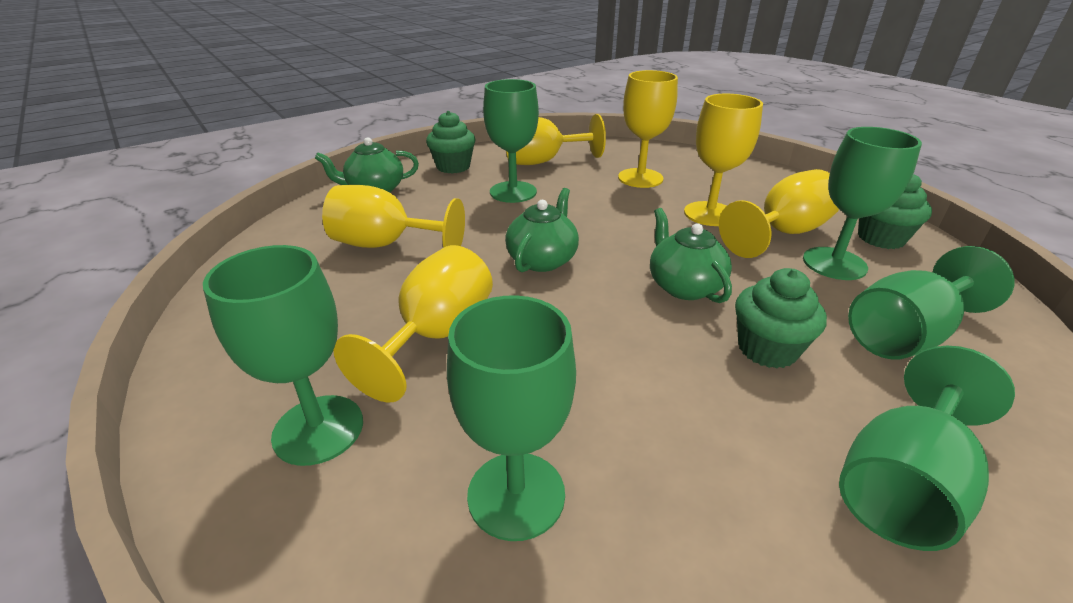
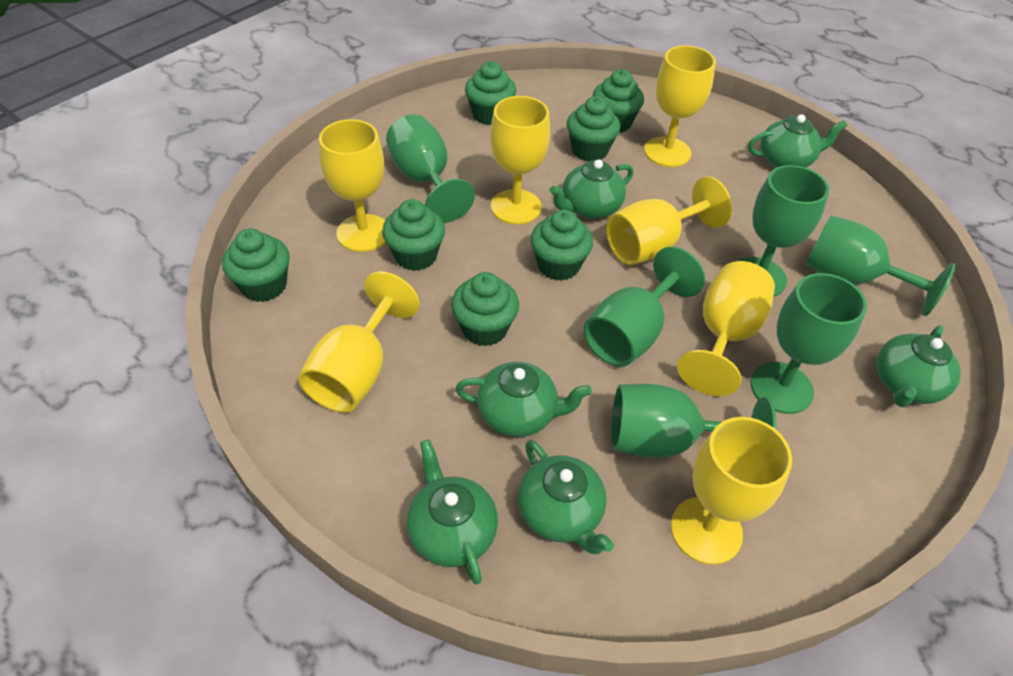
green cupcake: 3 -> 7
green teapot: 3 -> 6
yellow goblet: 6 -> 7

